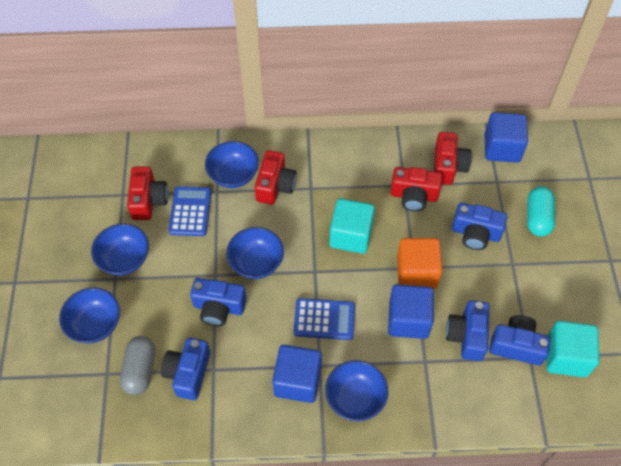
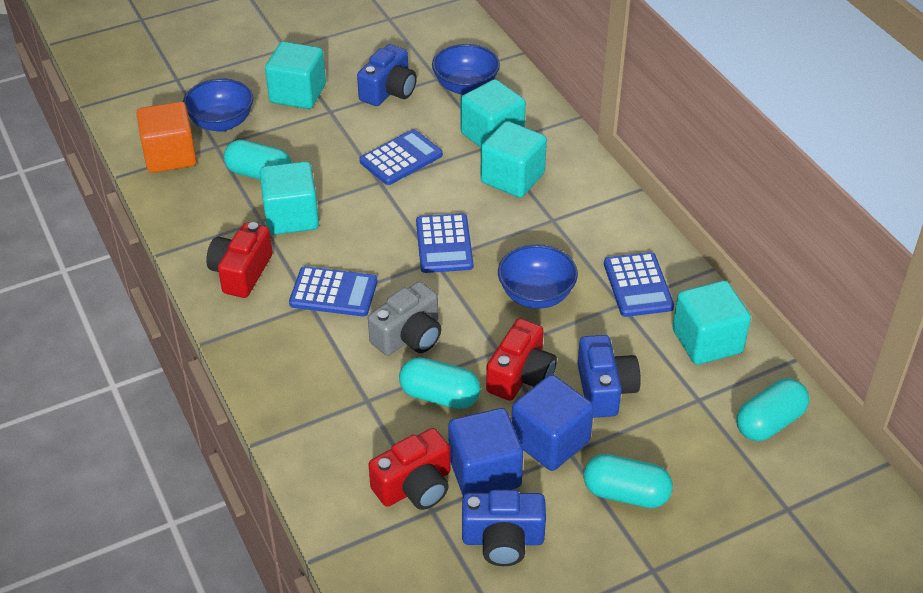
blue bowl: 5 -> 3
blue calculator: 2 -> 4
blue camera: 5 -> 3
blue cube: 3 -> 2
grey camera: 0 -> 1
grey capsule: 1 -> 0
red camera: 4 -> 3
turquoise capsule: 1 -> 4
turquoise cube: 2 -> 5

